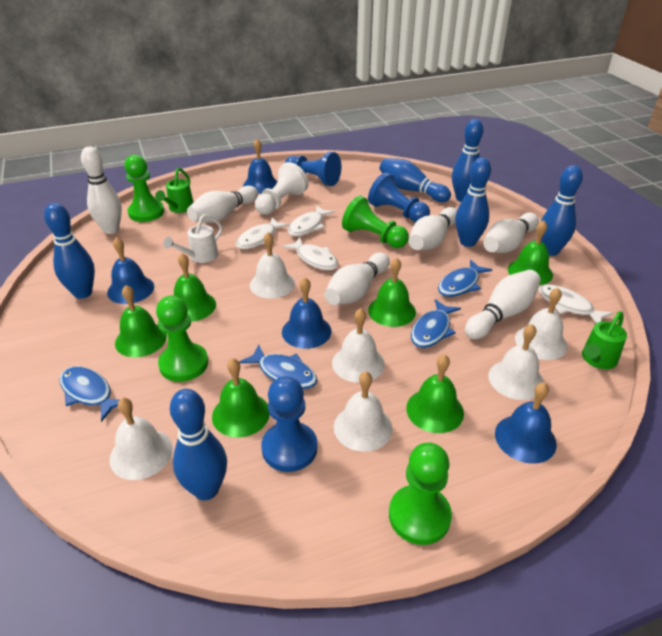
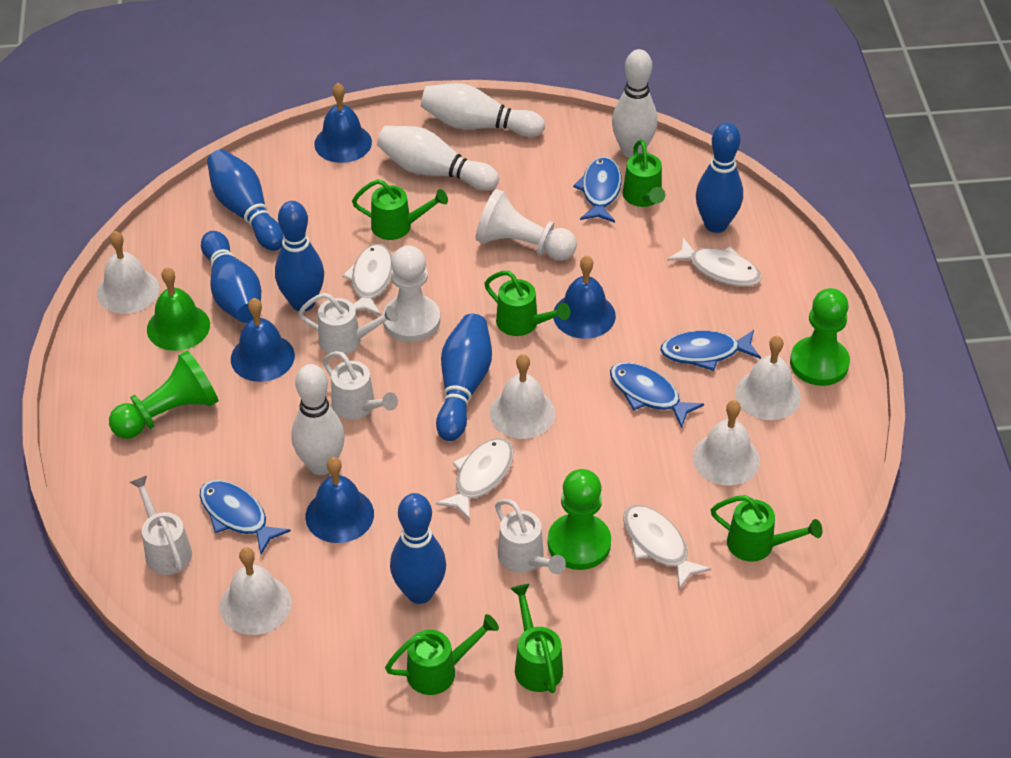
blue pawn: 3 -> 0
green bell: 6 -> 1
green pawn: 4 -> 3
green watering can: 2 -> 6
white bell: 6 -> 5
white bowling pin: 6 -> 4
white pawn: 1 -> 2
white watering can: 1 -> 4

